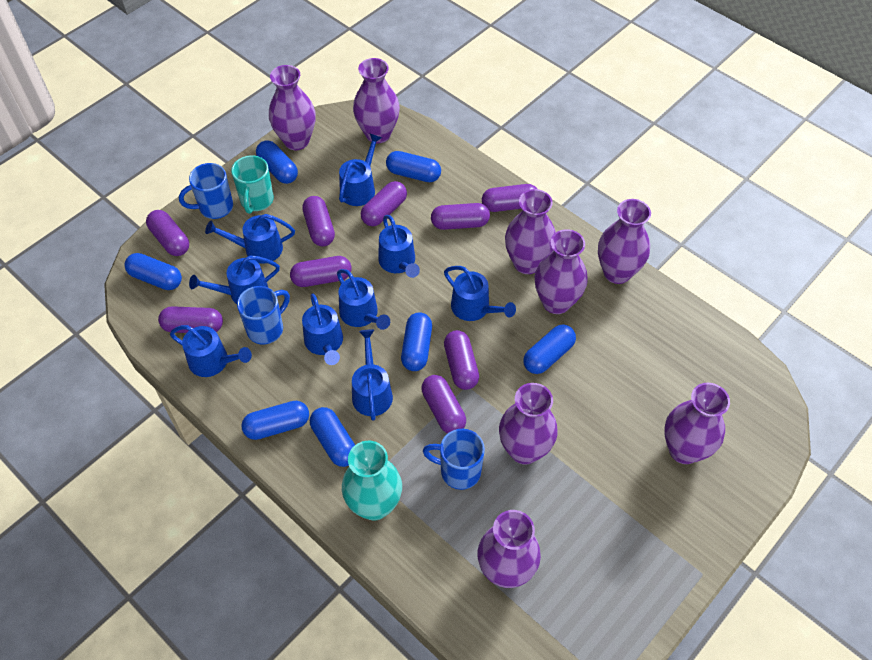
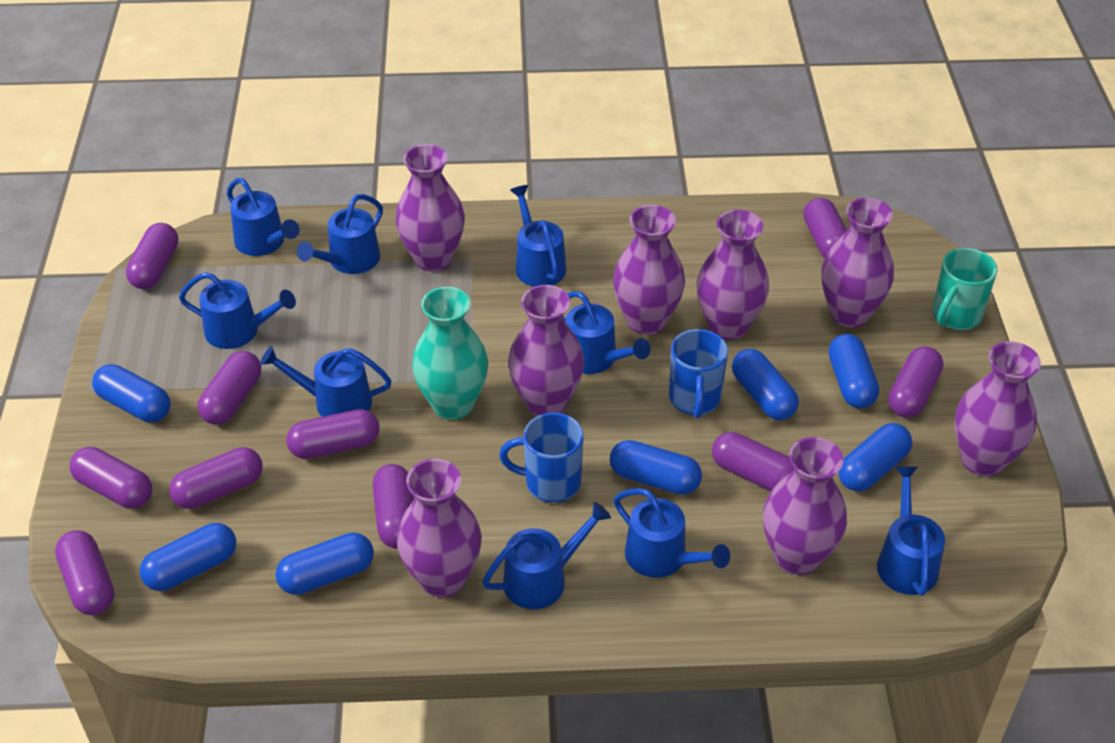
blue mug: 3 -> 2
purple capsule: 9 -> 10

